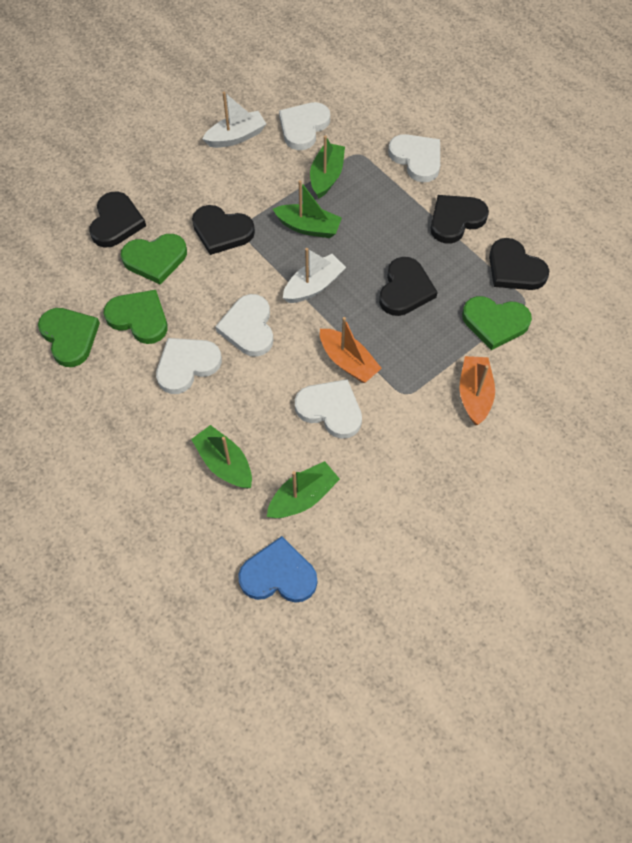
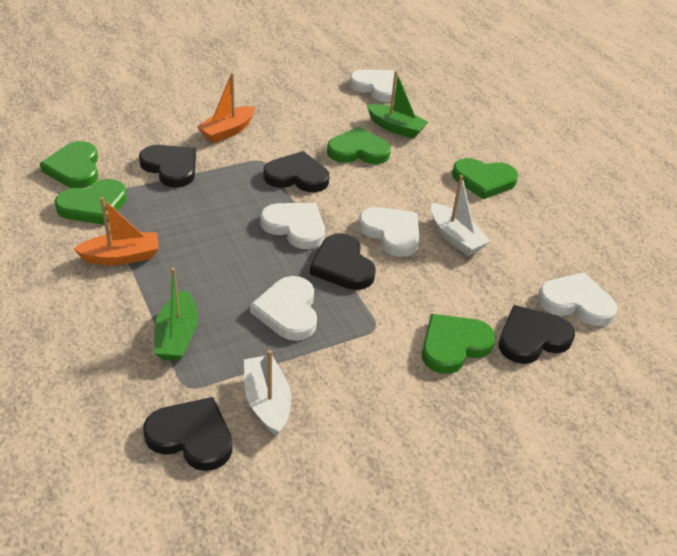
blue heart: 1 -> 0
green boat: 4 -> 2
green heart: 4 -> 5

